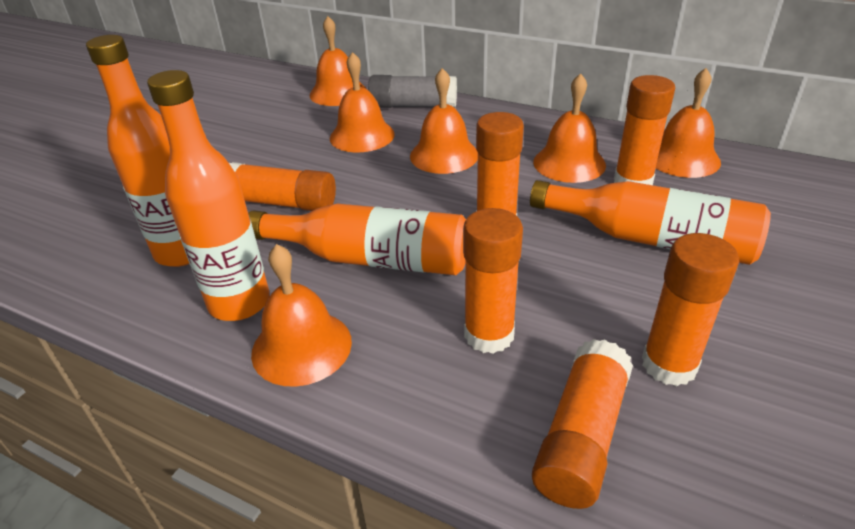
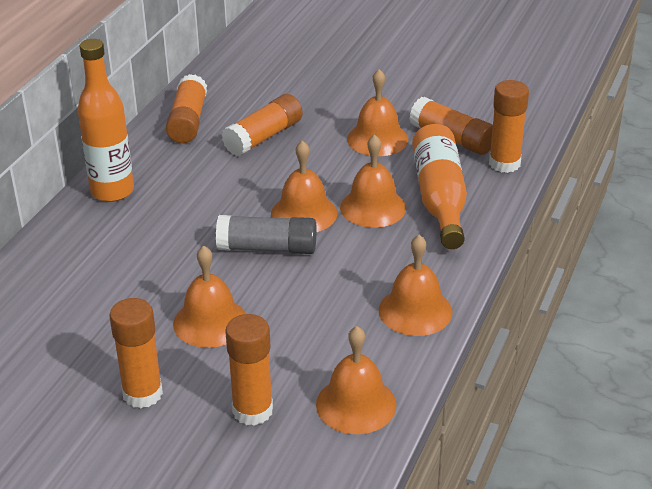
orange bottle: 4 -> 2

